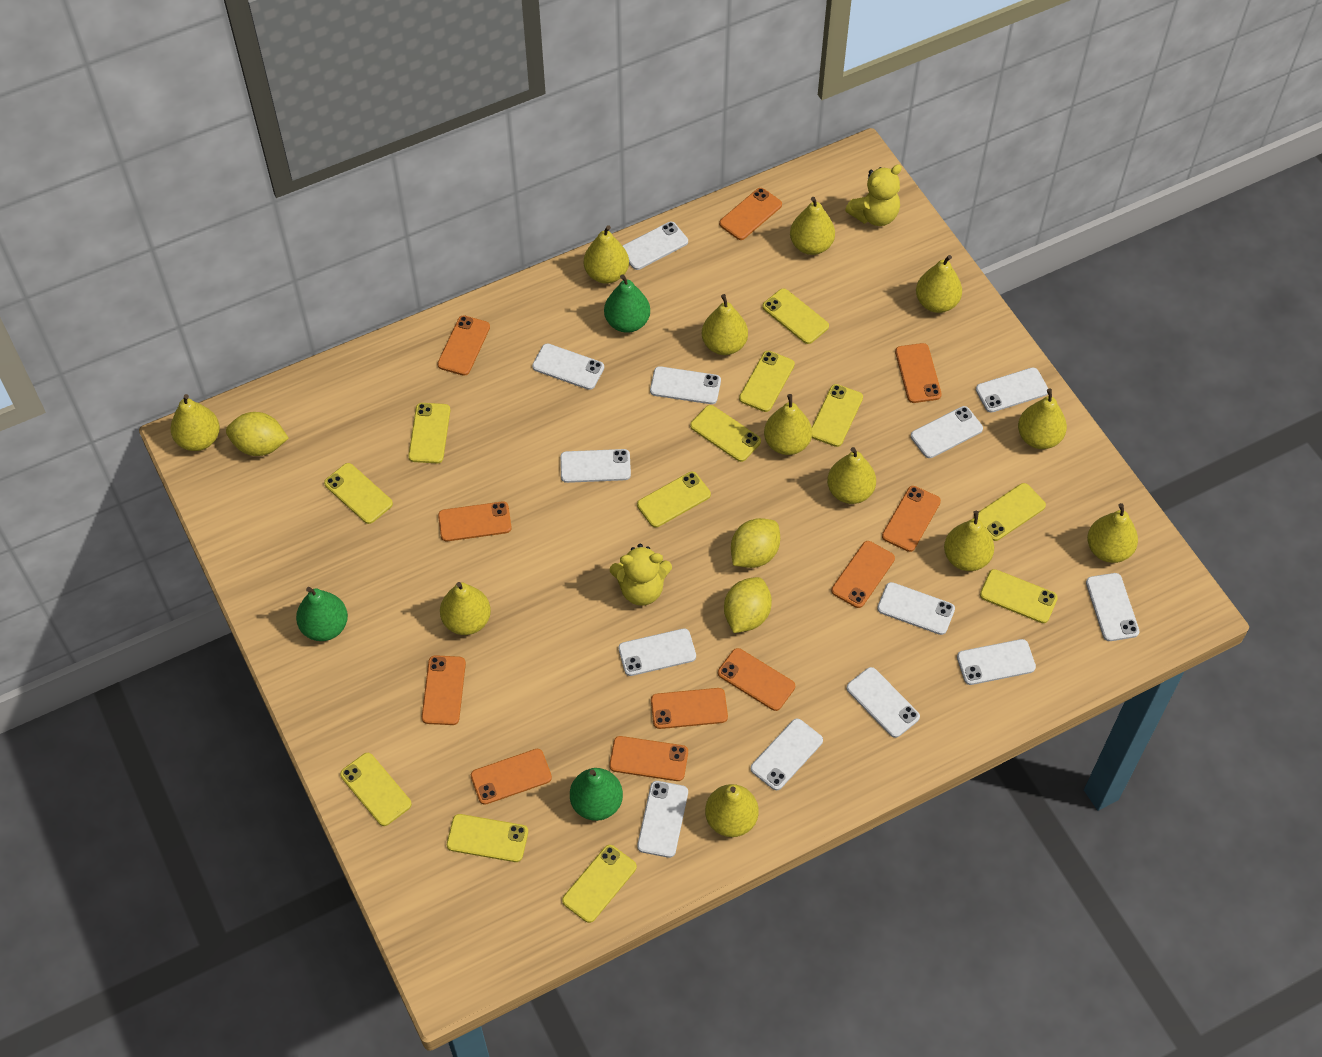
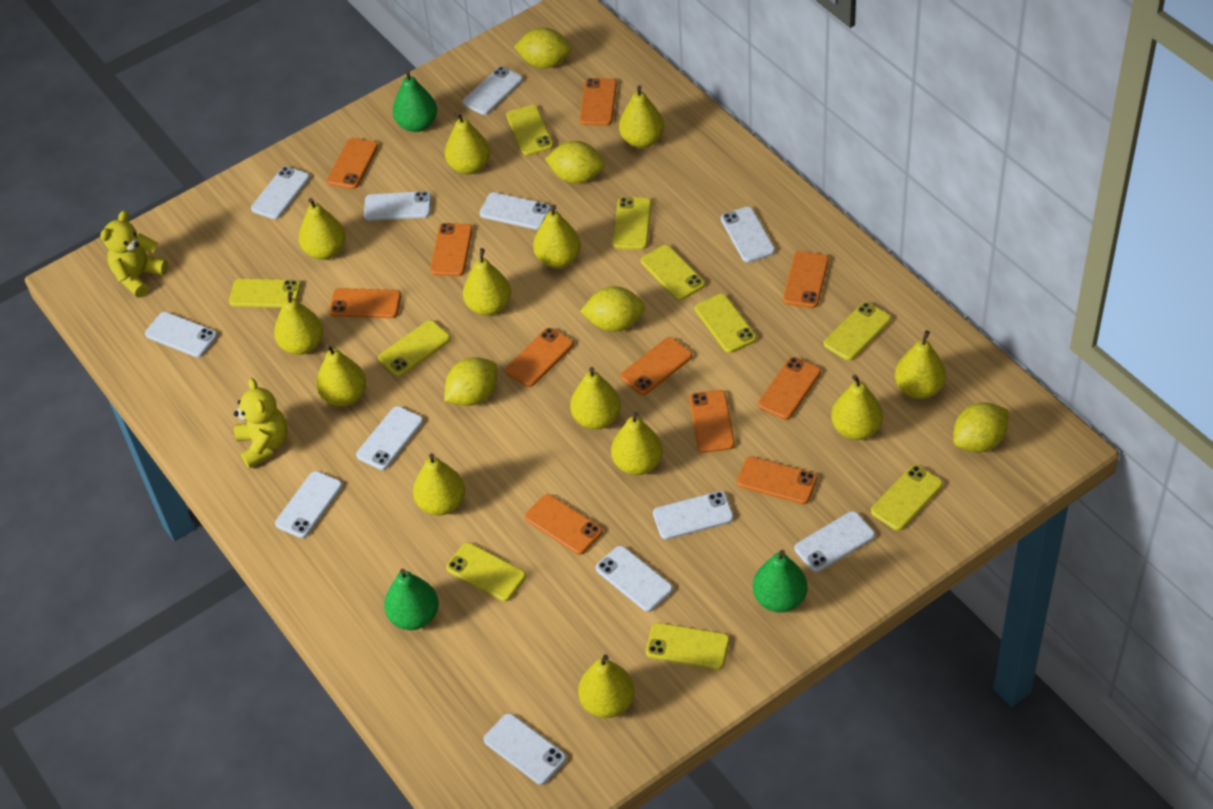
white phone: 13 -> 12
yellow lemon: 3 -> 5
yellow pear: 12 -> 13
yellow phone: 12 -> 10

